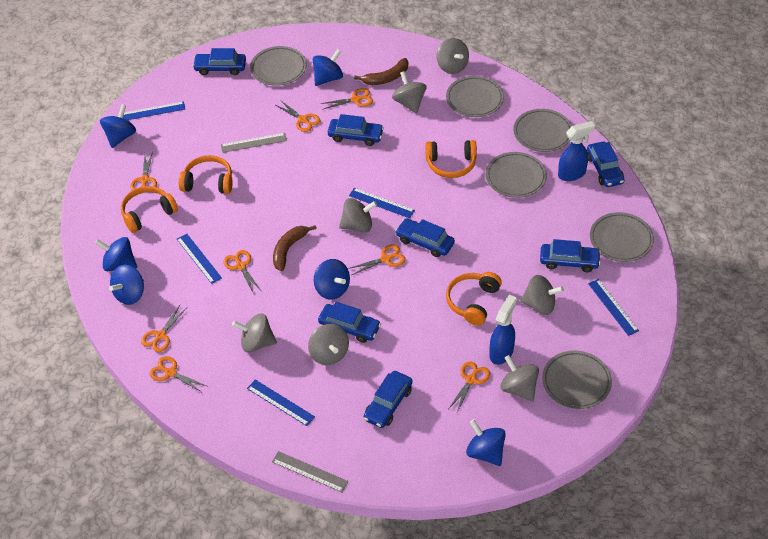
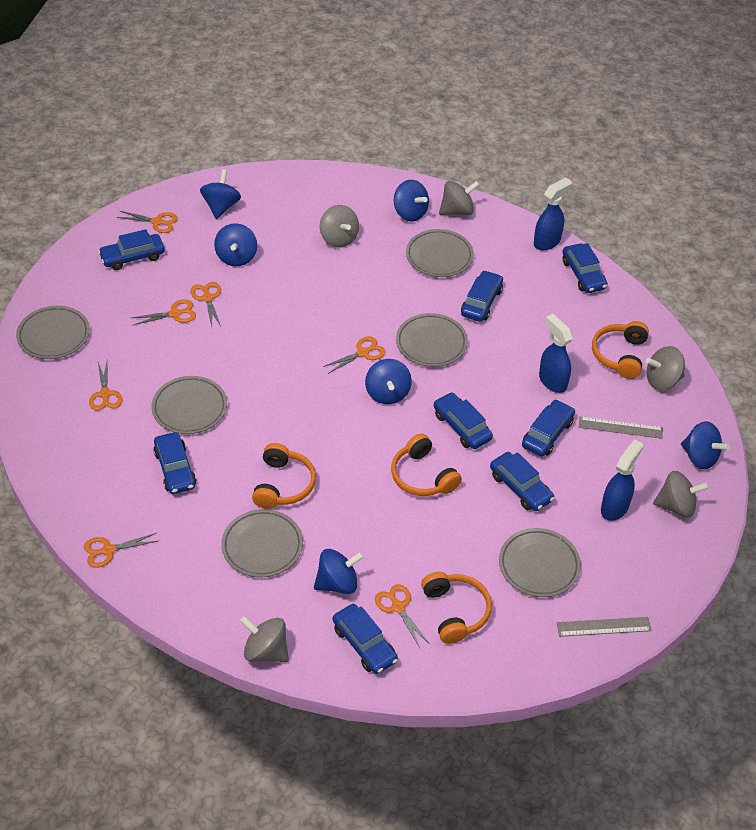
blue car: 7 -> 8
blue ruler: 5 -> 0
blue spray bottle: 2 -> 3
brown banana: 2 -> 0
grey spinning top: 7 -> 5
orange scissors: 8 -> 7

